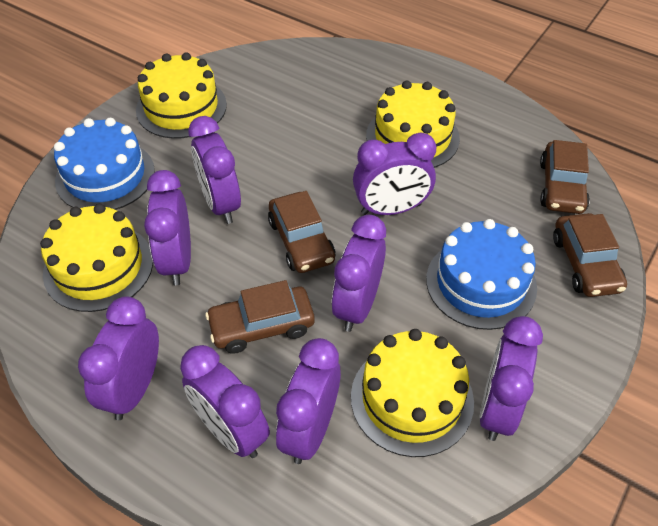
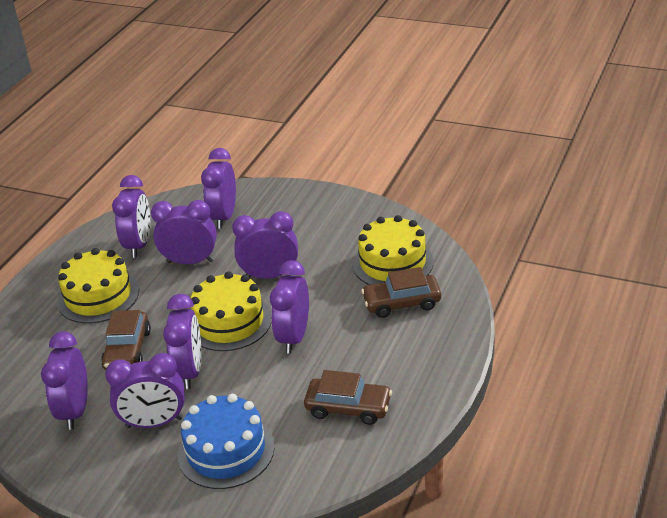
blue cake: 2 -> 1
brown car: 4 -> 3
yellow cake: 4 -> 3

